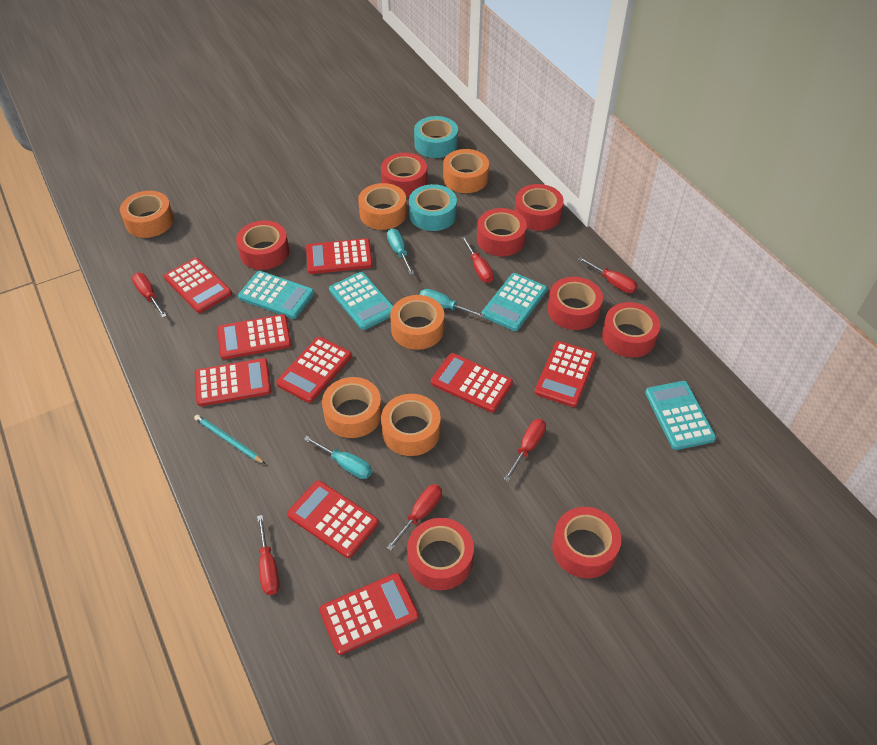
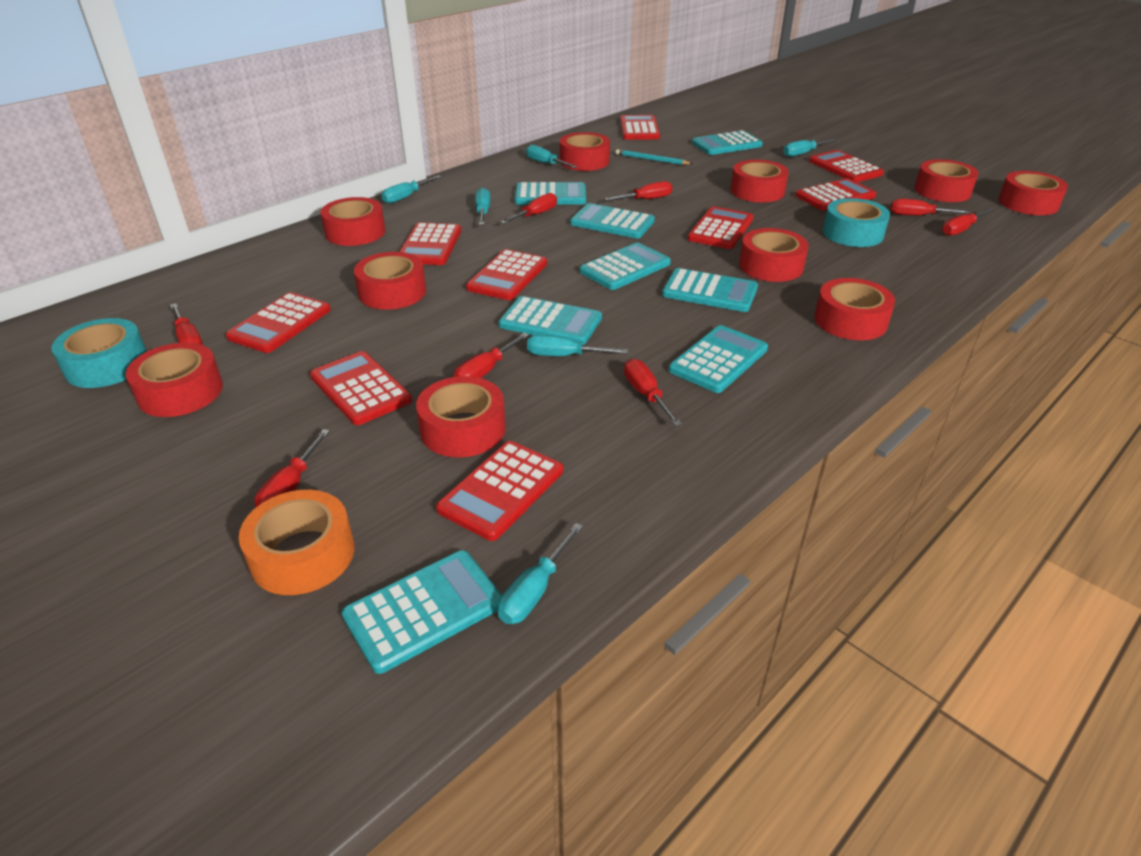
orange tape: 6 -> 1
red screwdriver: 6 -> 8
red tape: 8 -> 10
turquoise calculator: 4 -> 8
turquoise screwdriver: 3 -> 6

